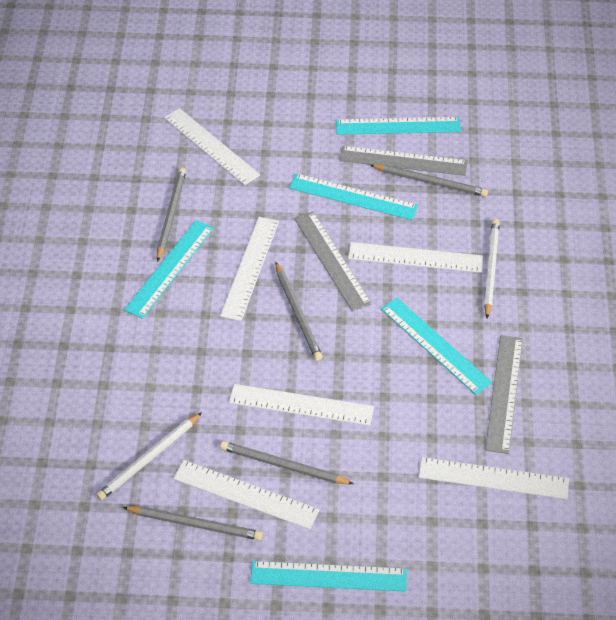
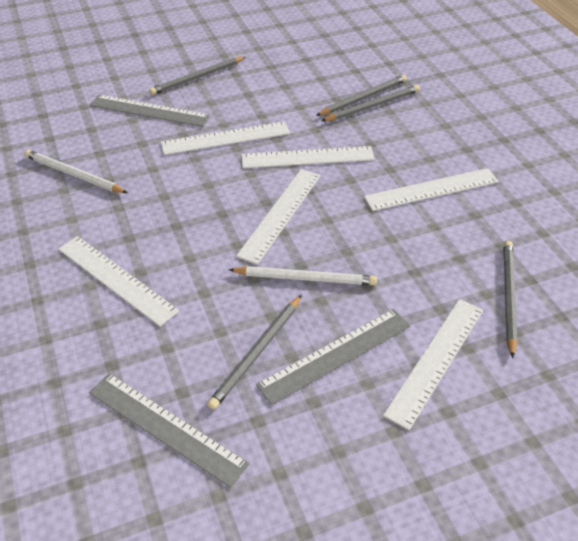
turquoise ruler: 5 -> 0

